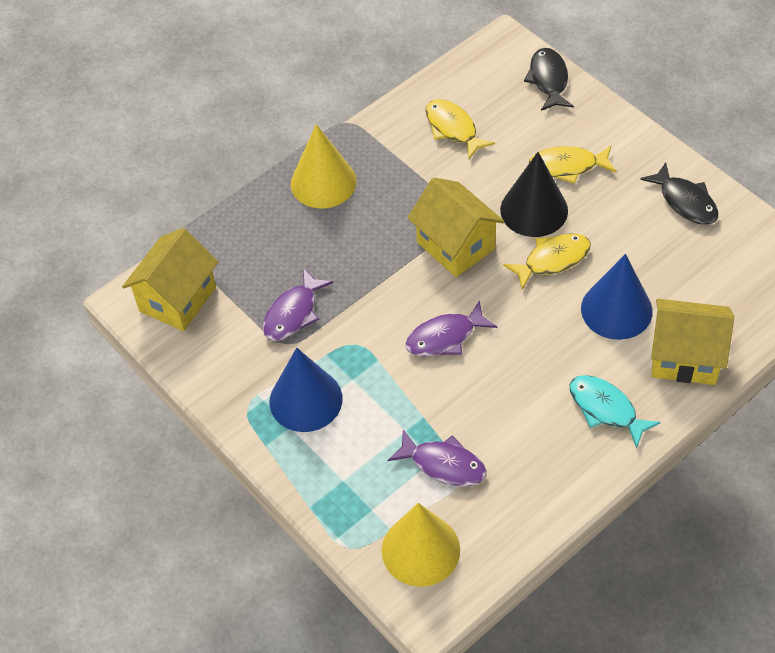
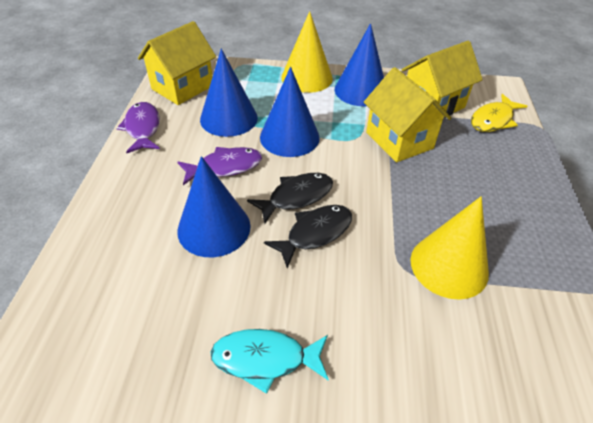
black cone: 1 -> 0
blue cone: 2 -> 4
purple fish: 3 -> 2
yellow fish: 3 -> 1

